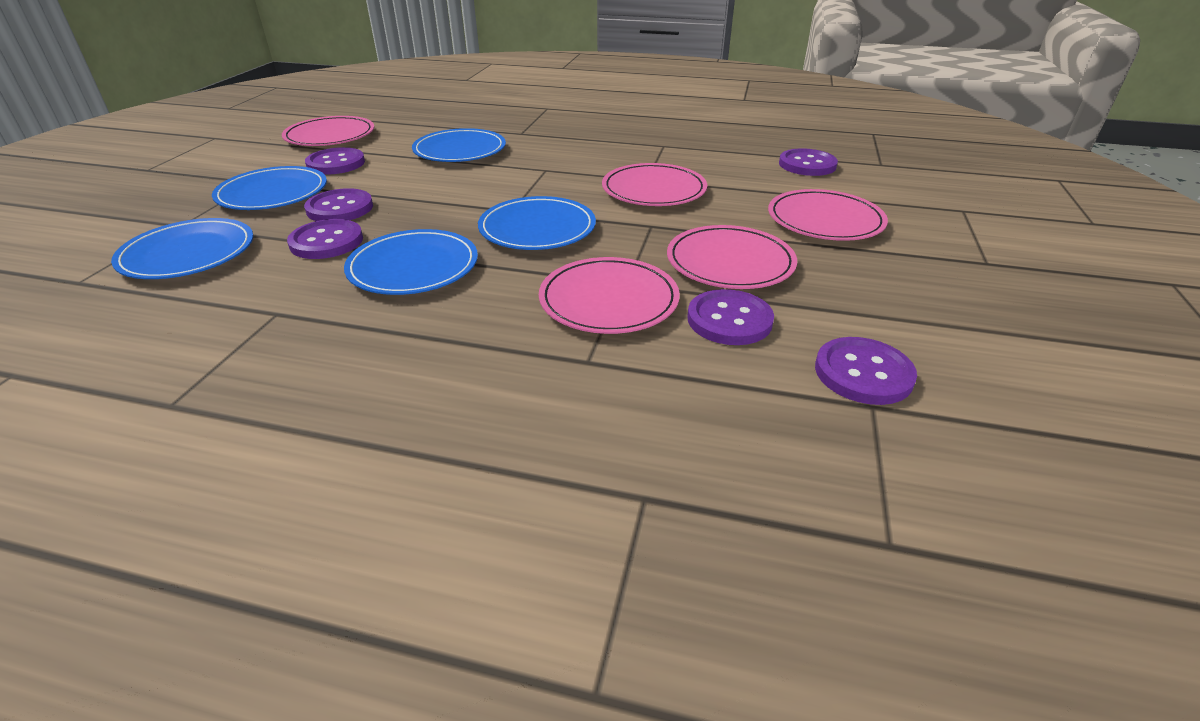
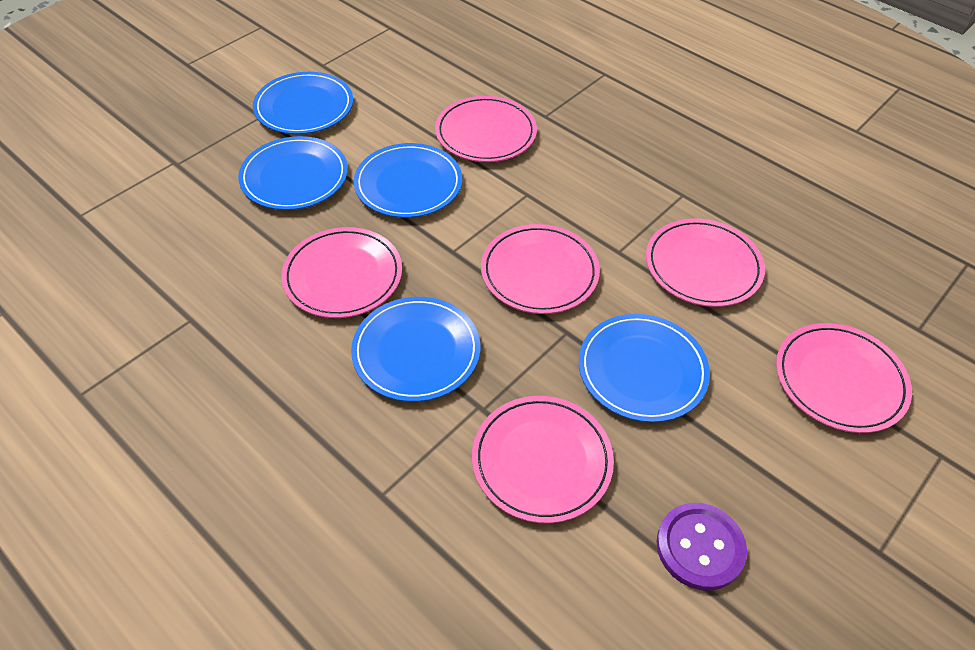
pink plate: 5 -> 6
purple button: 6 -> 1

